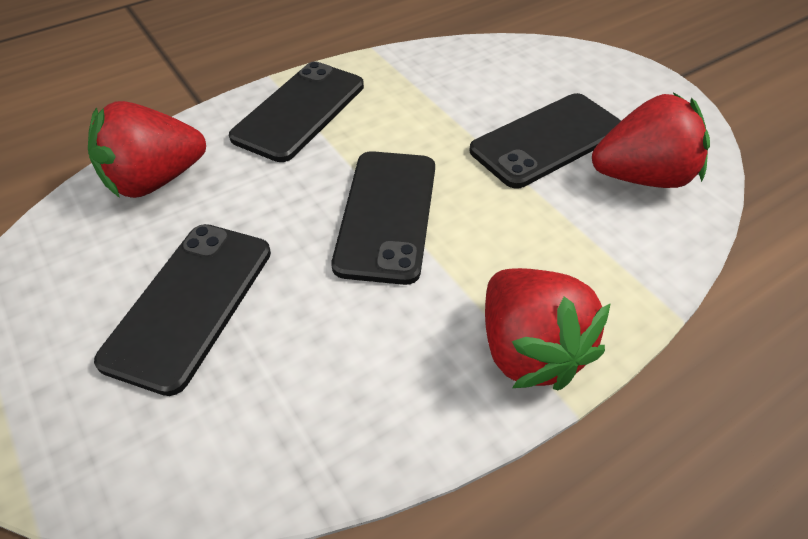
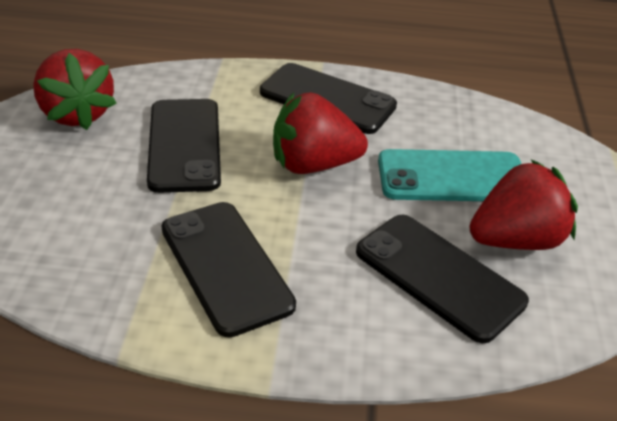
turquoise phone: 0 -> 1

